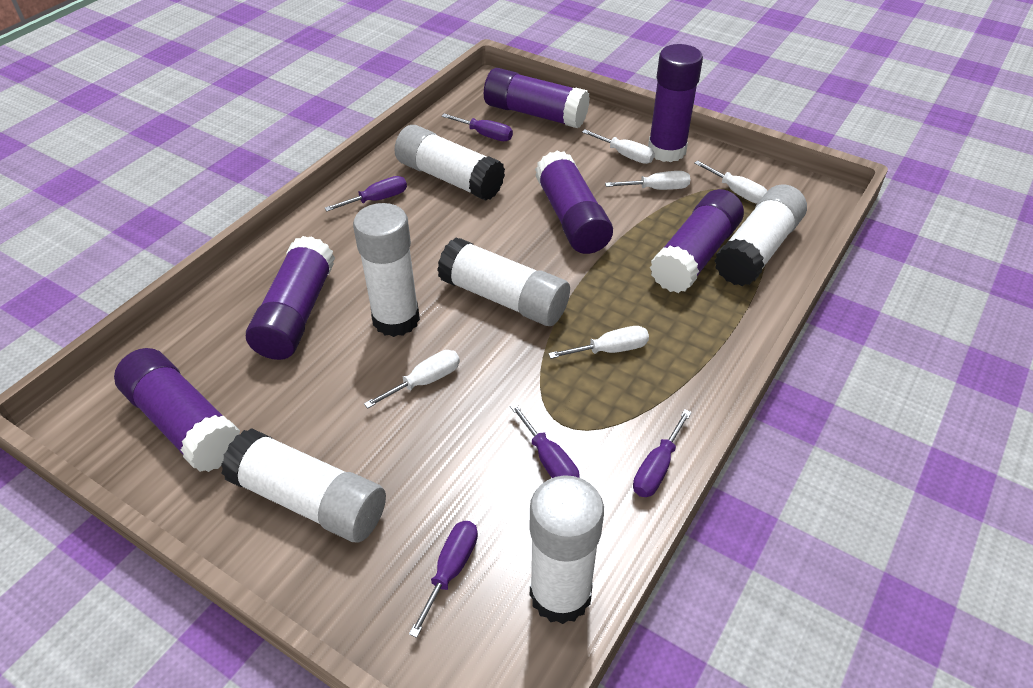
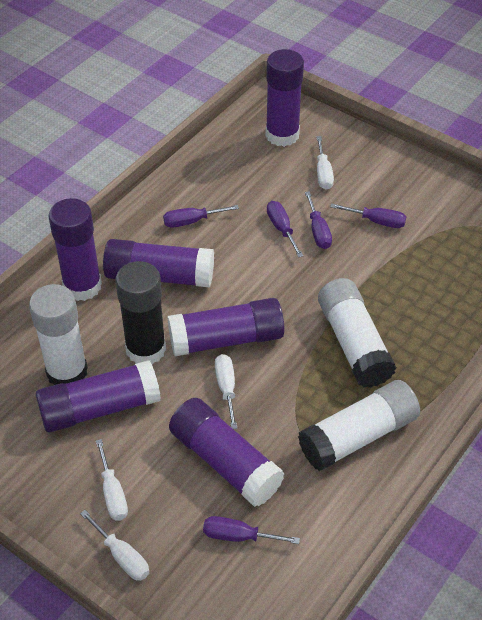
black glue stick: 0 -> 1
white glue stick: 6 -> 3
white screwdriver: 5 -> 4

